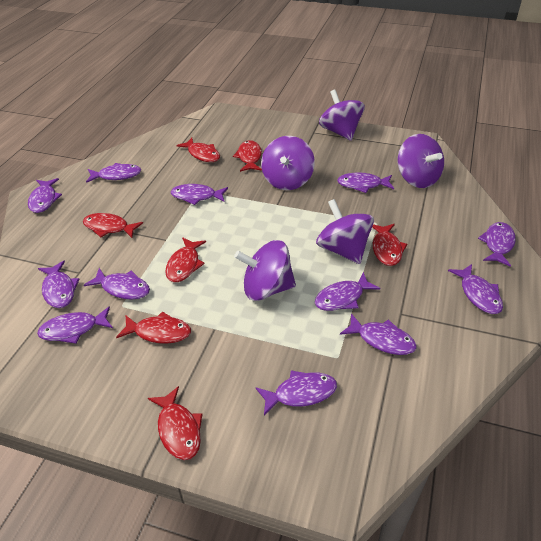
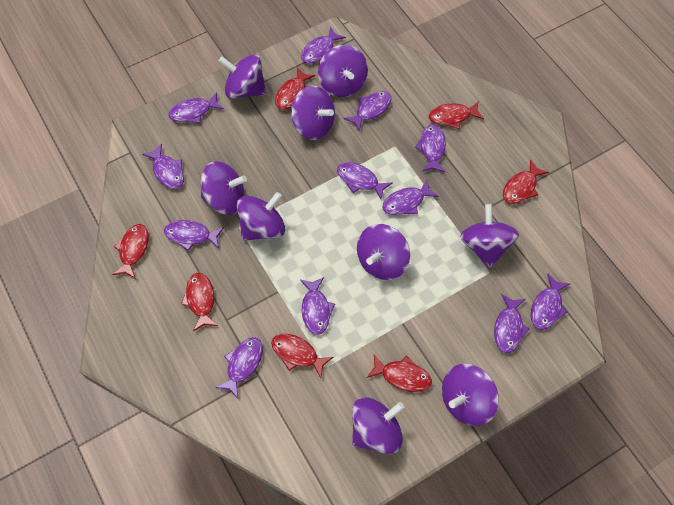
purple spinning top: 5 -> 9

